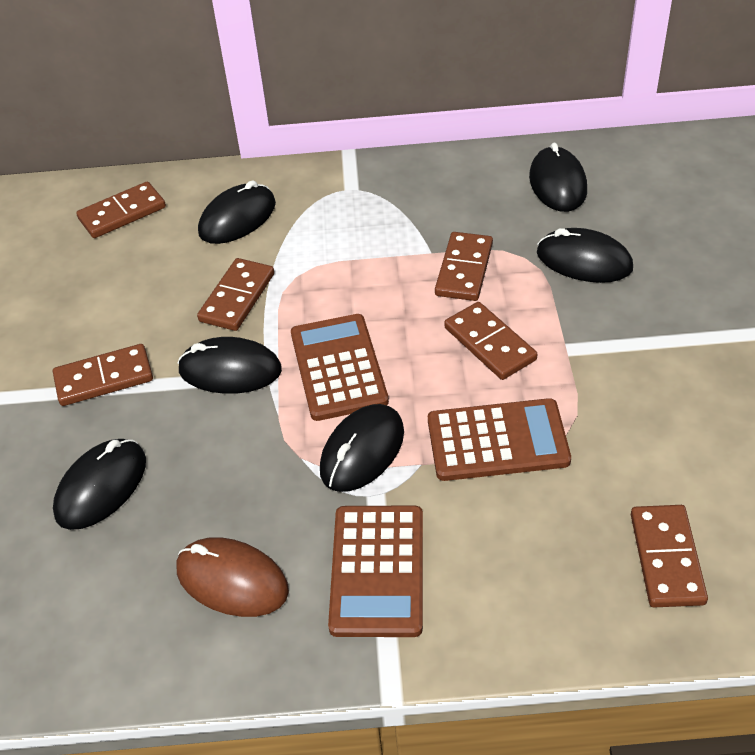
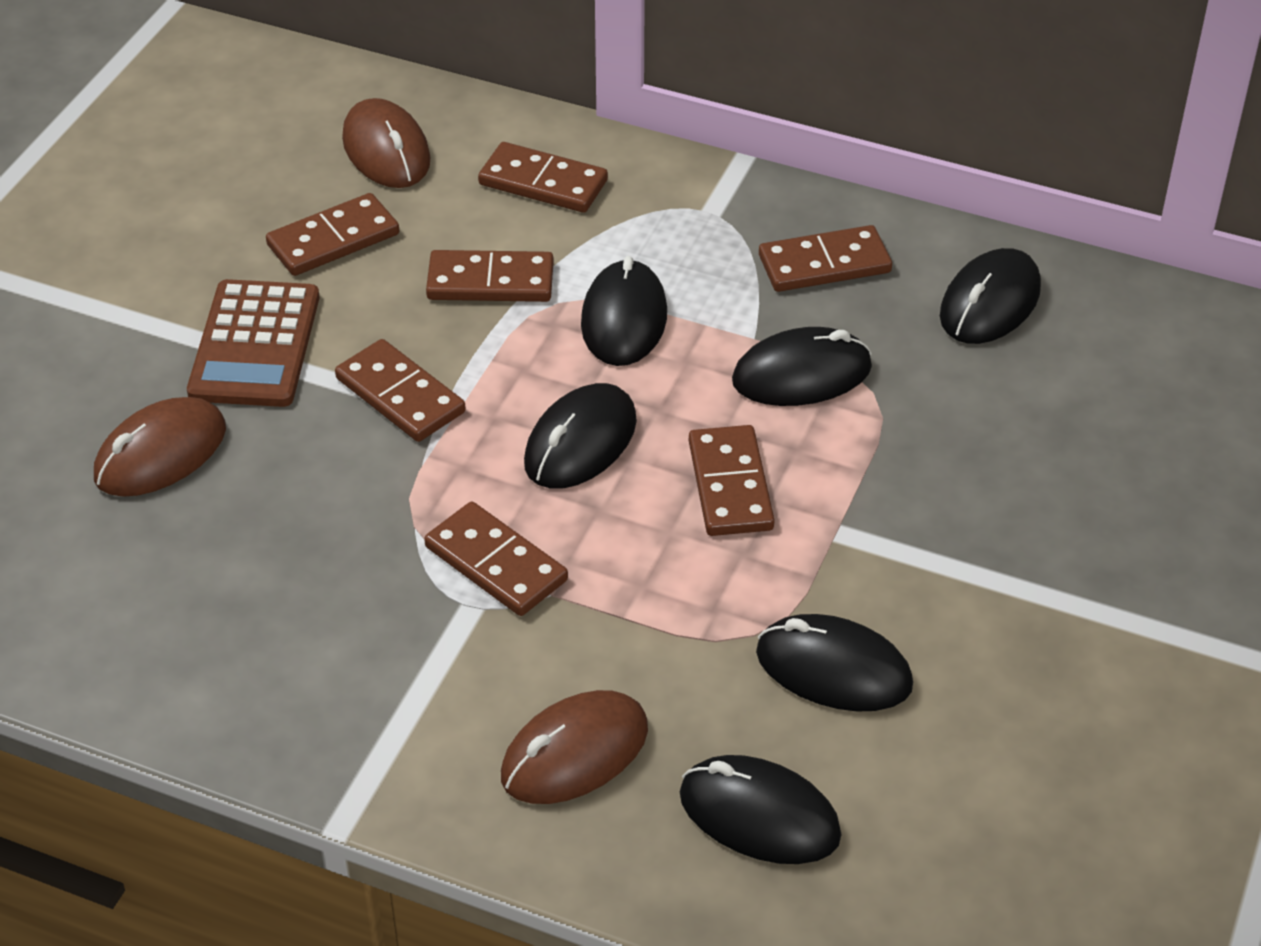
brown calculator: 3 -> 1
brown domino: 6 -> 7
brown mouse: 1 -> 3

